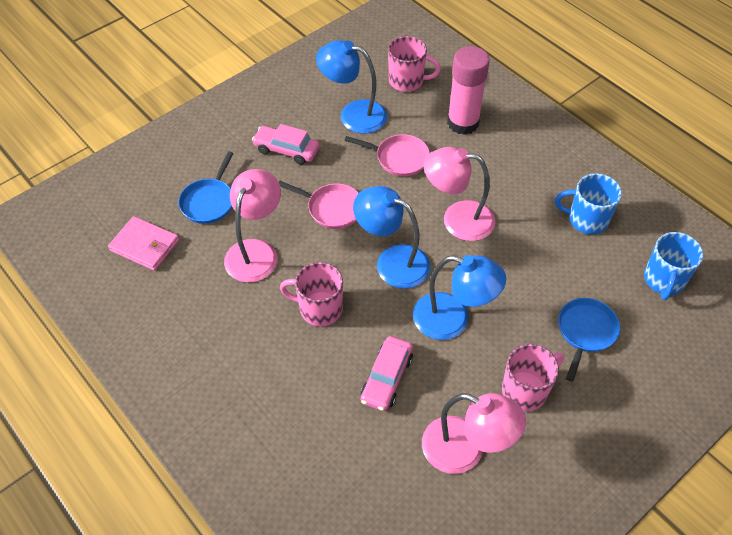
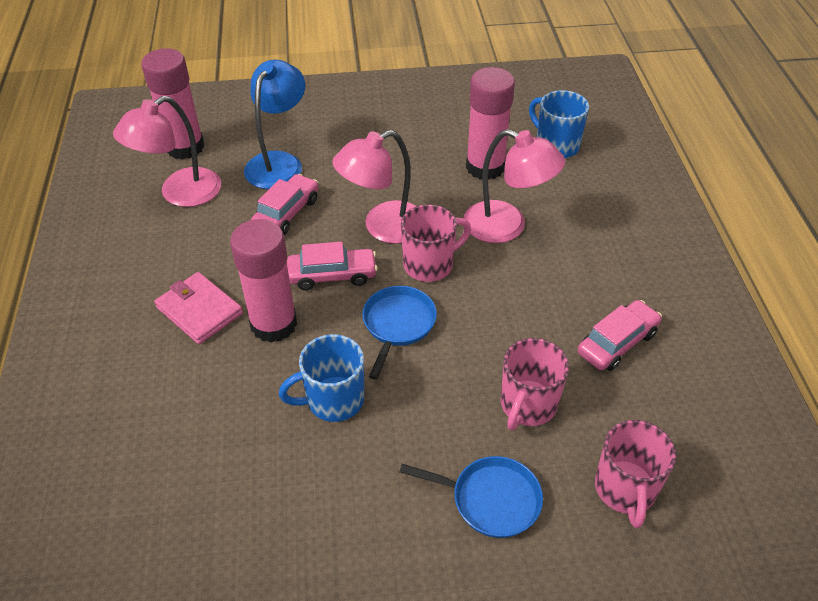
blue lamp: 3 -> 1
pink car: 2 -> 3
pink glue stick: 1 -> 3
pink pan: 2 -> 0

